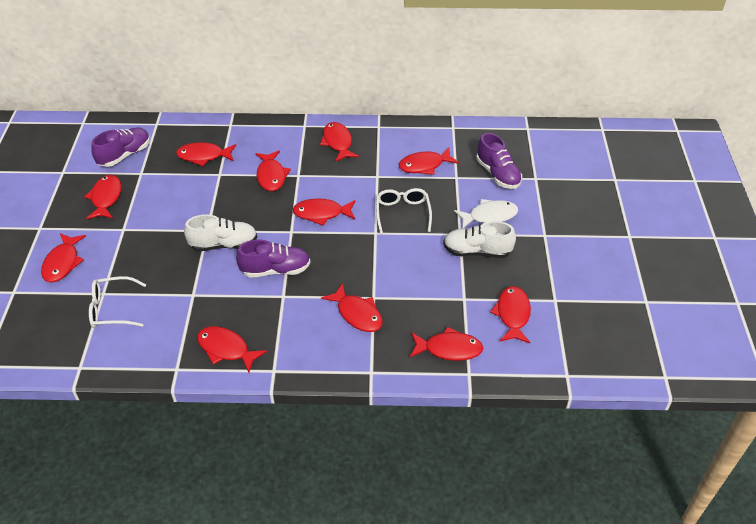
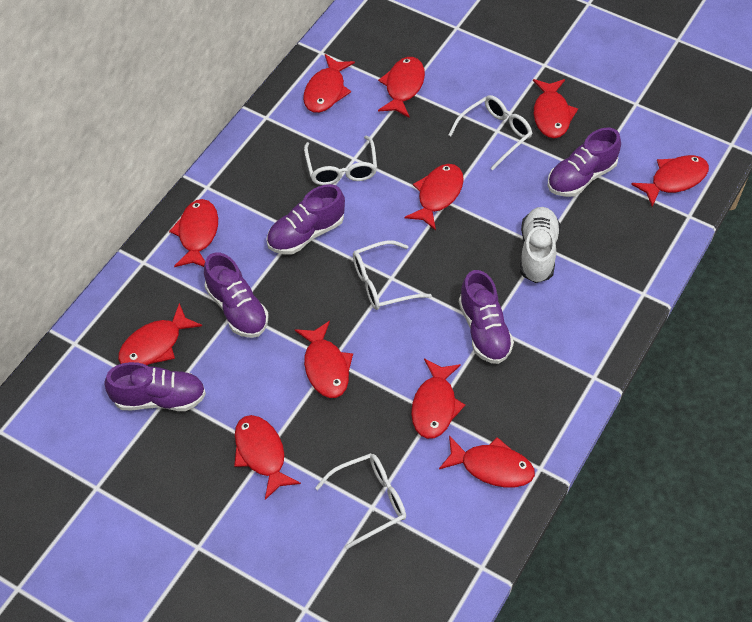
purple shoe: 3 -> 5
white fish: 1 -> 0
white glasses: 2 -> 4
white shoe: 2 -> 1

